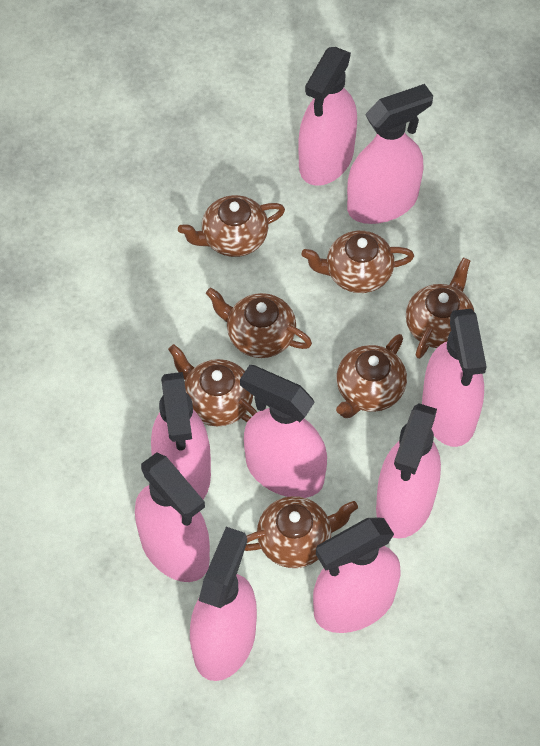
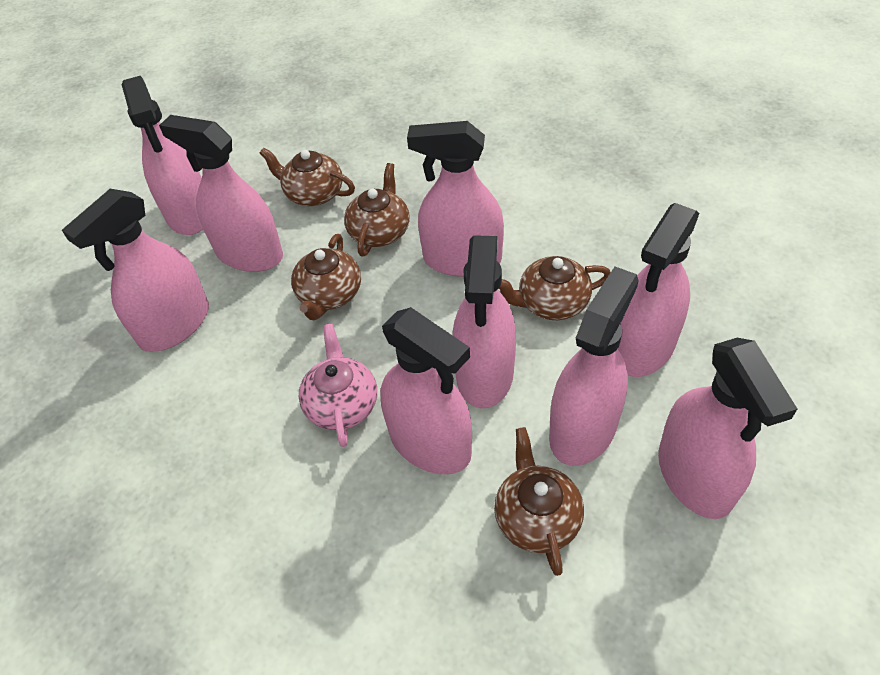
brown teapot: 7 -> 5
pink teapot: 0 -> 1

